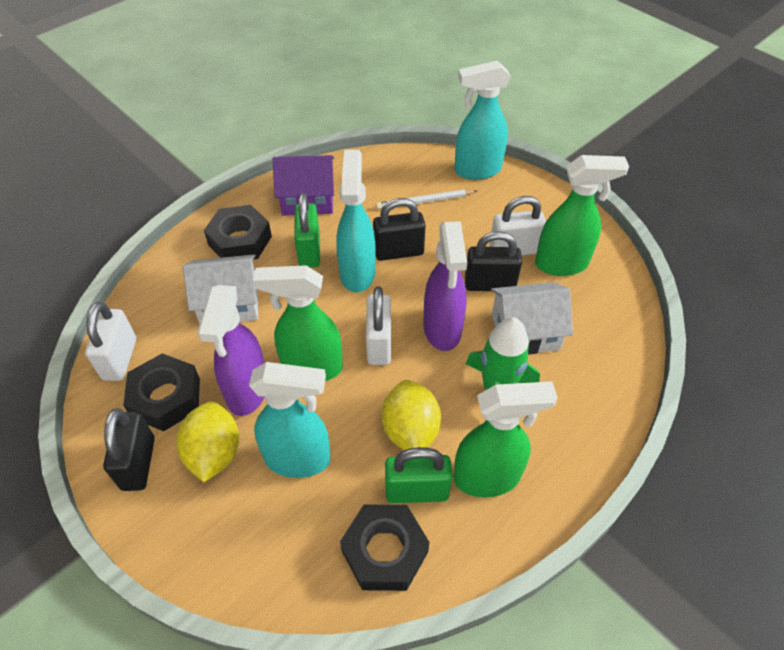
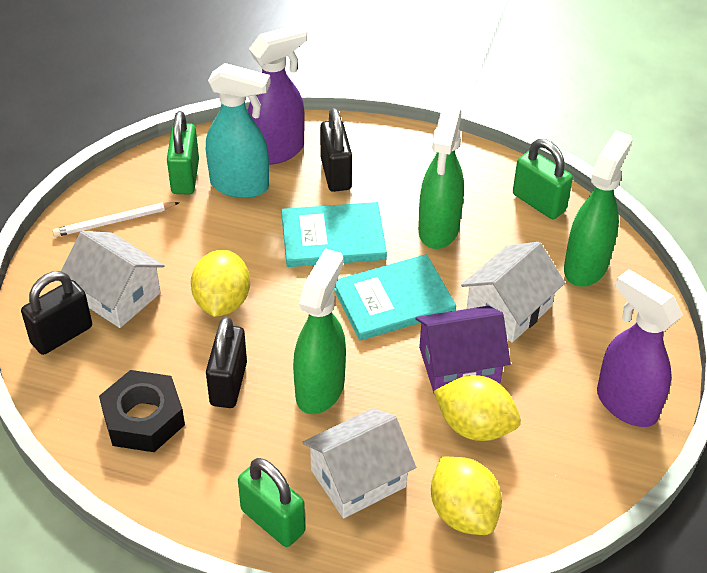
black nut: 3 -> 1
green padlock: 2 -> 3
green rocket: 1 -> 0
turquoise book: 0 -> 2
turquoise spray bottle: 3 -> 1
white house: 2 -> 3
white padlock: 3 -> 0
yellow lemon: 2 -> 3

